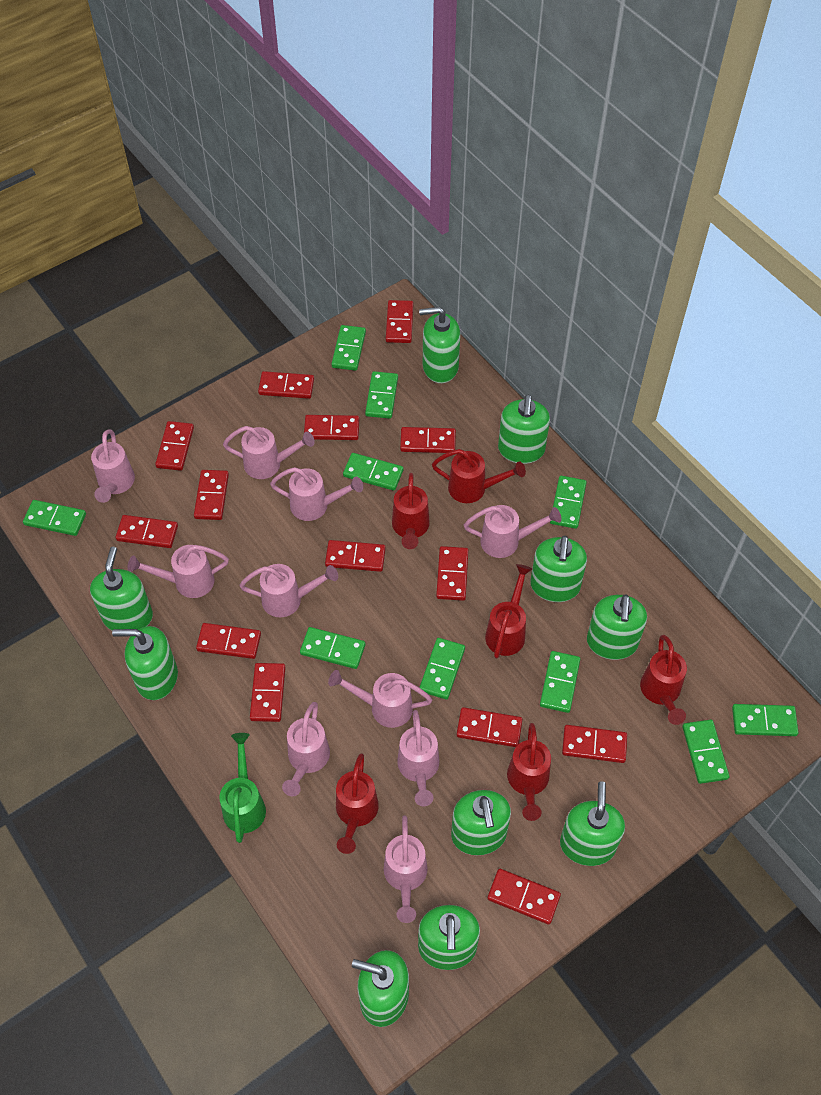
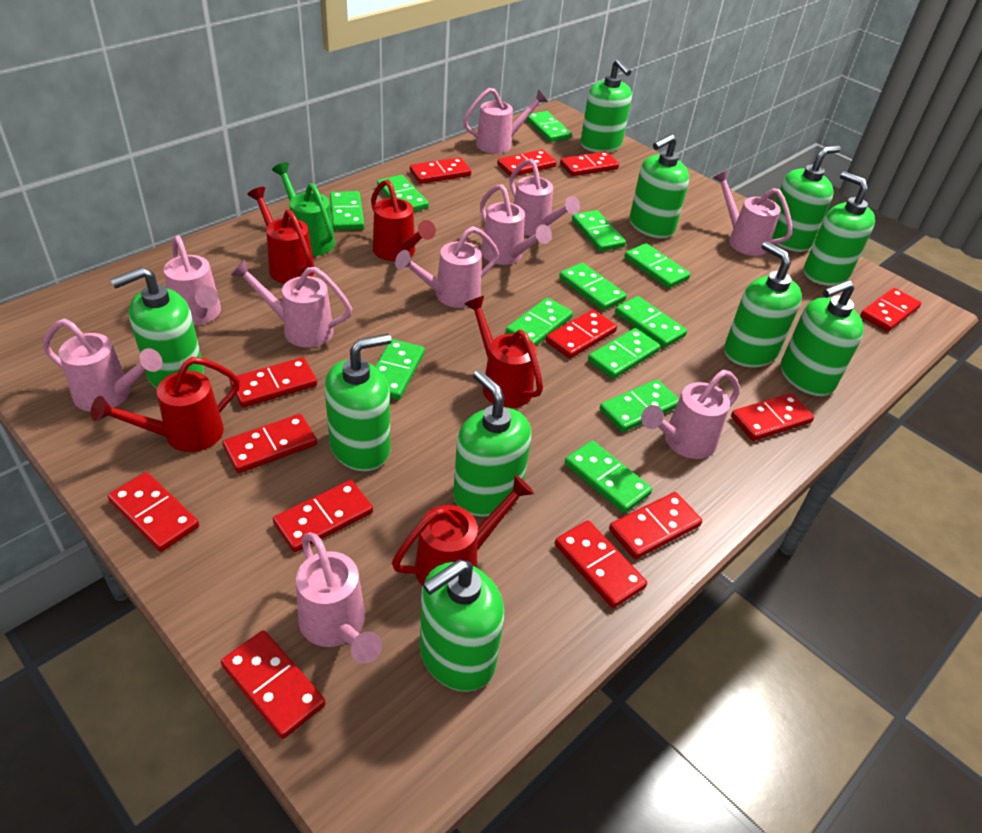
green domino: 10 -> 12
red domino: 14 -> 13
red watering can: 6 -> 5

